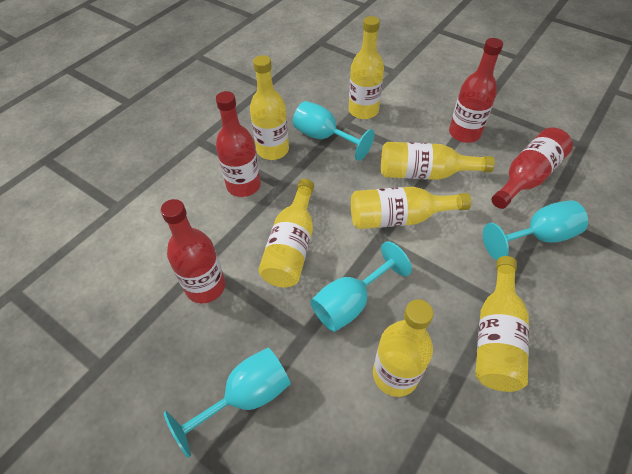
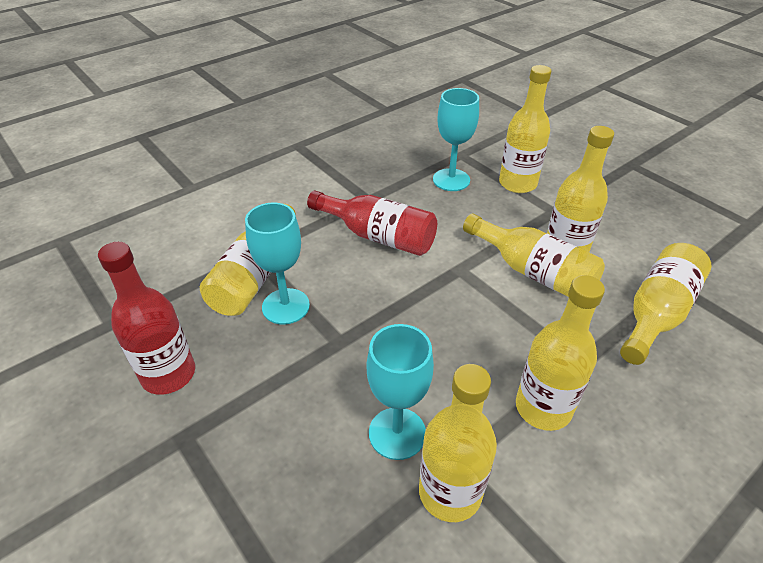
red bottle: 4 -> 2
turquoise goblet: 4 -> 3

